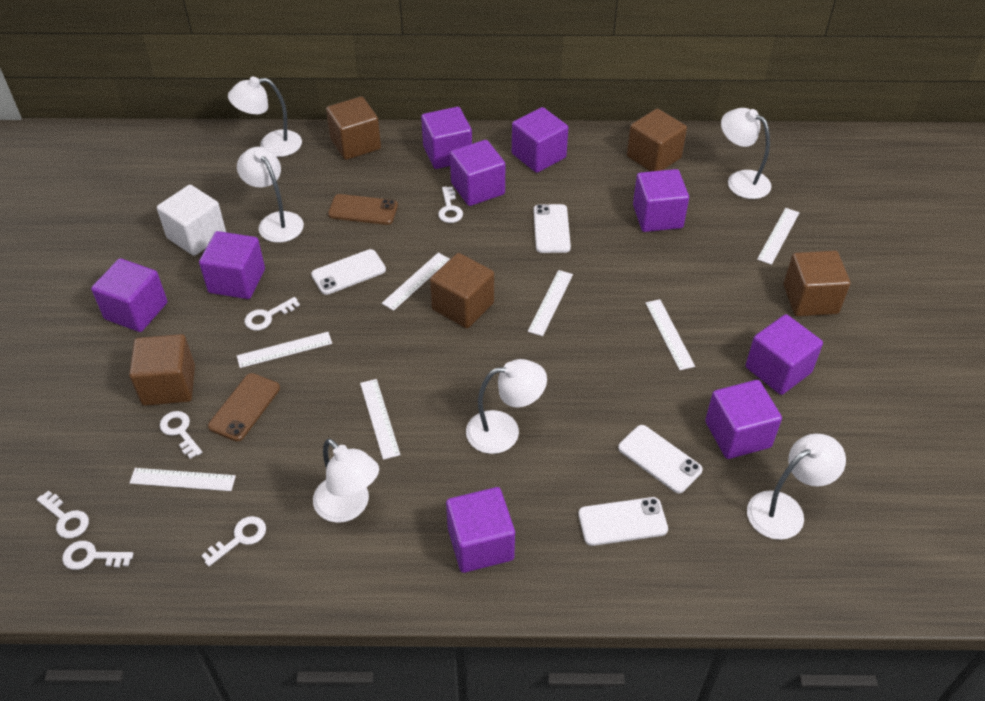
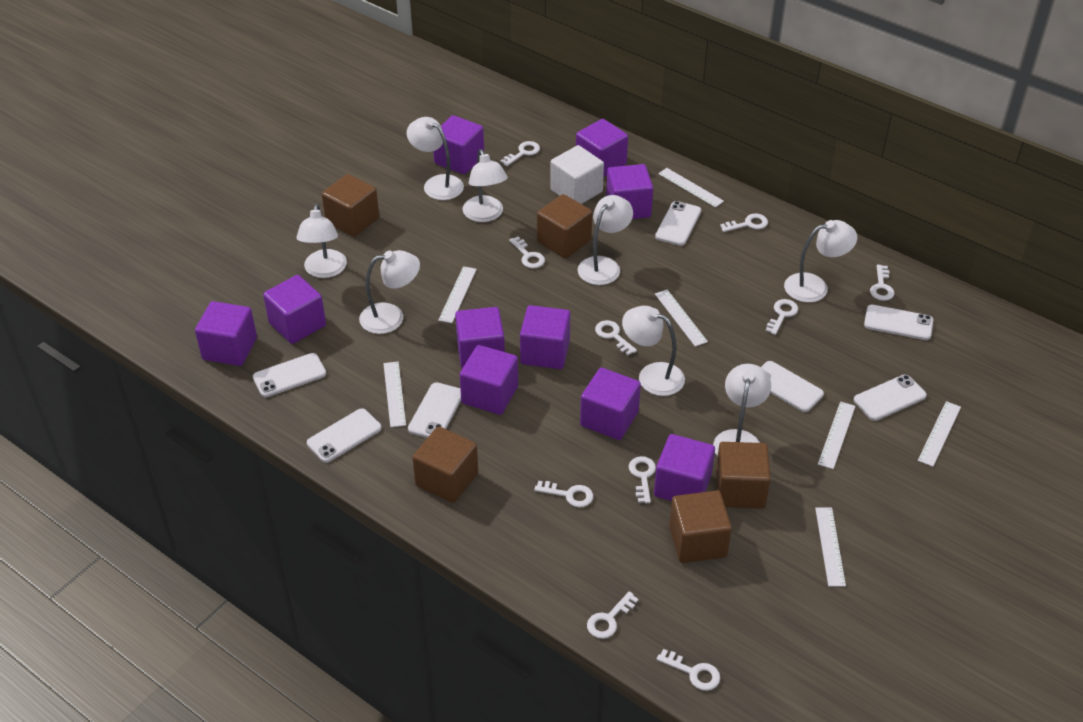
brown phone: 2 -> 0
purple cube: 9 -> 10
white key: 6 -> 10
white lamp: 6 -> 8
white phone: 4 -> 7

